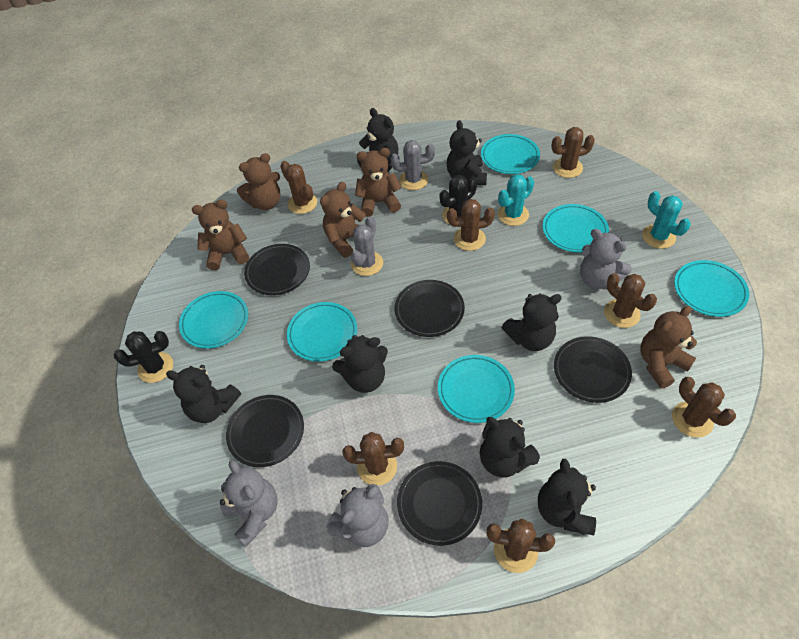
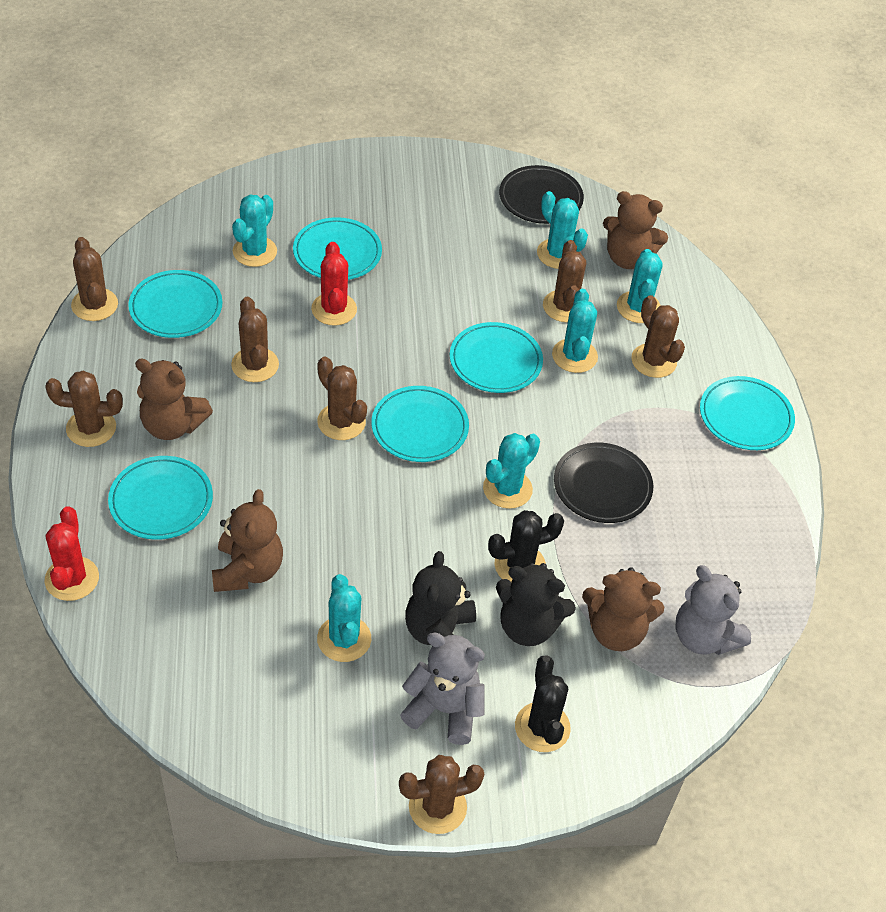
black plate: 5 -> 2
black teddy bear: 7 -> 2
brown teddy bear: 5 -> 4
grey cactus: 2 -> 0
grey teddy bear: 3 -> 2
red cactus: 0 -> 2
turquoise cactus: 2 -> 6

